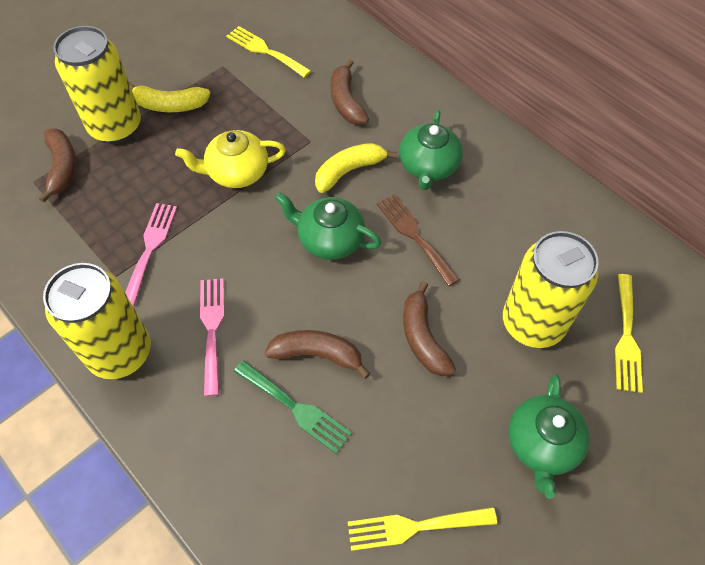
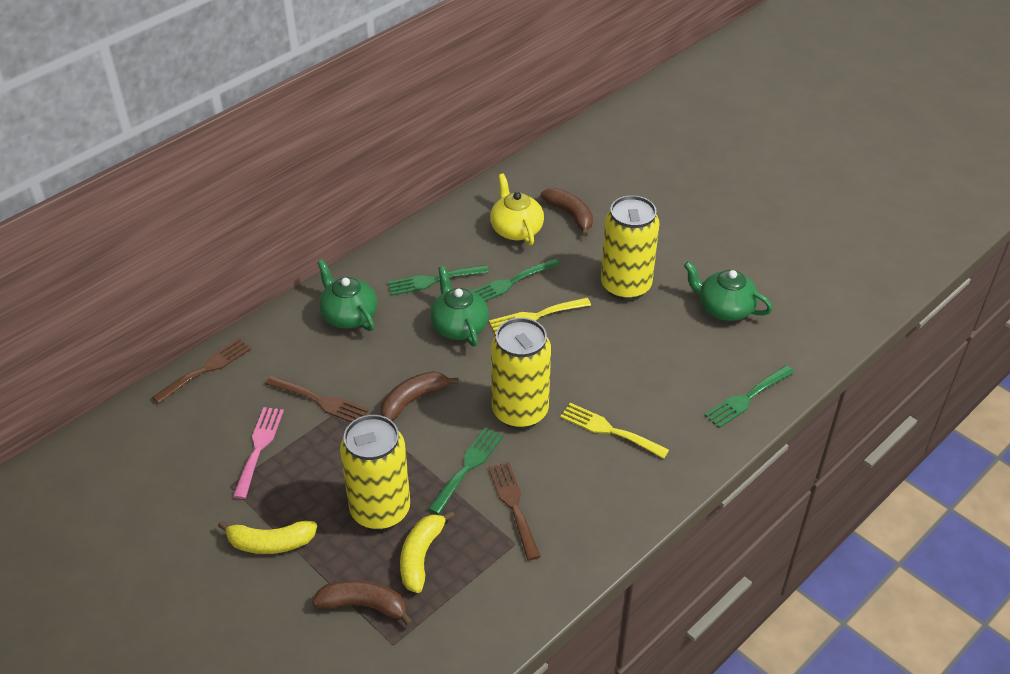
brown banana: 4 -> 3
brown fork: 1 -> 3
green fork: 1 -> 4
pink fork: 2 -> 1
yellow fork: 3 -> 2

